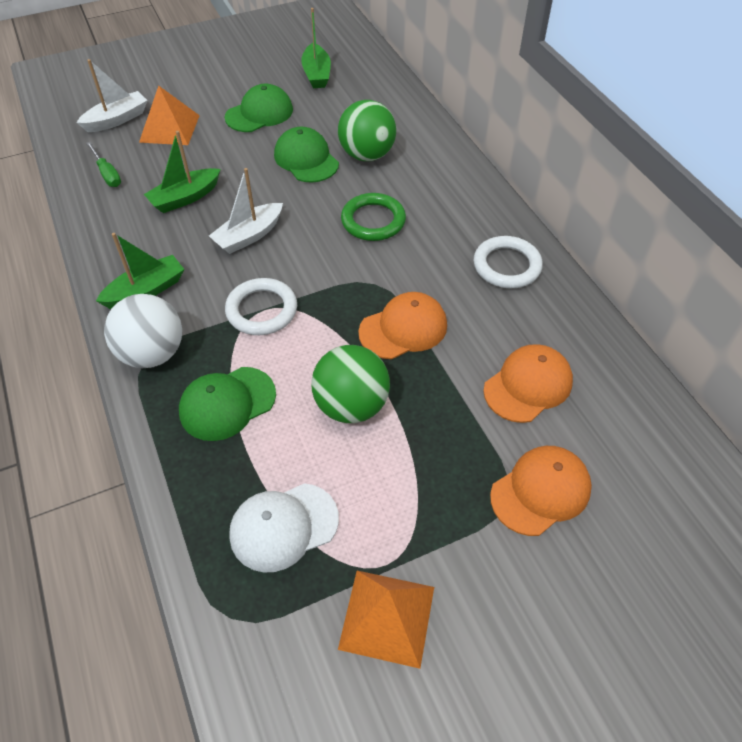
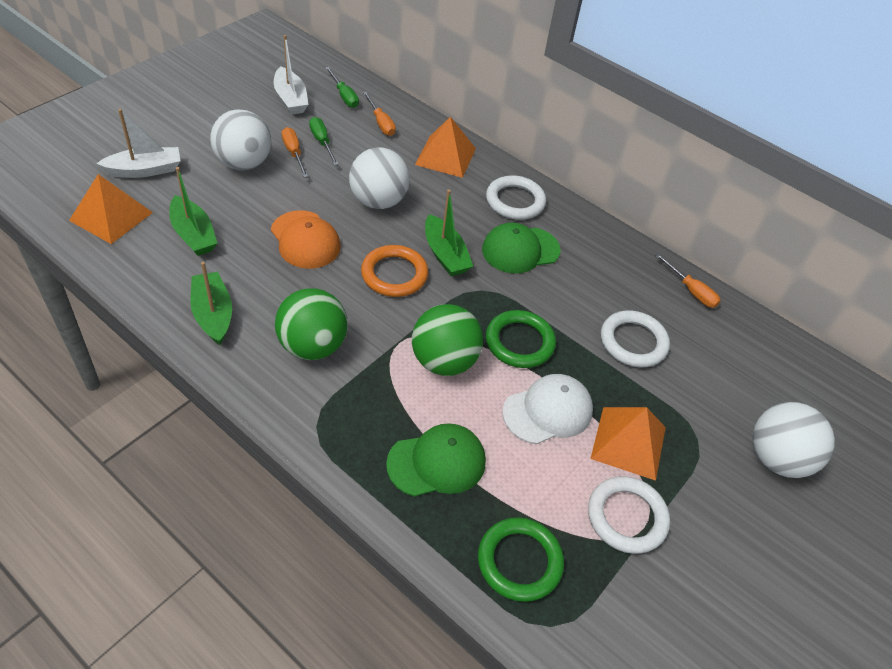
green cap: 3 -> 2
green ring: 1 -> 2
green screwdriver: 1 -> 2
orange cap: 3 -> 1
orange pyramid: 2 -> 3
orange ring: 0 -> 1
orange screwdriver: 0 -> 3
white ball: 1 -> 3
white ring: 2 -> 3

